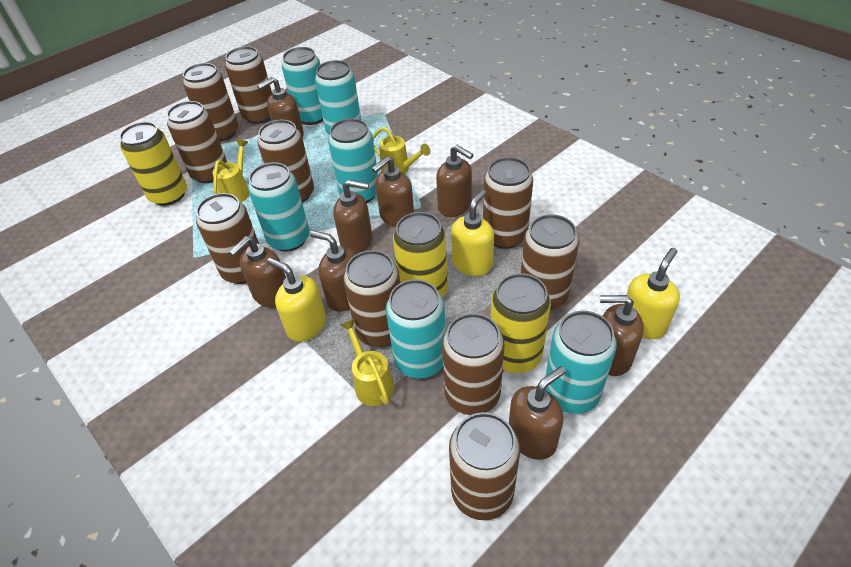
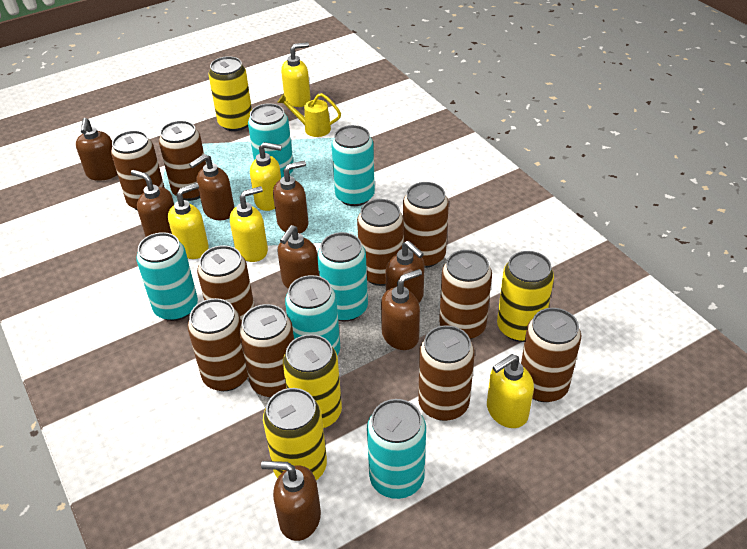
yellow can: 3 -> 4
yellow soap dispenser: 3 -> 5
yellow watering can: 3 -> 1

